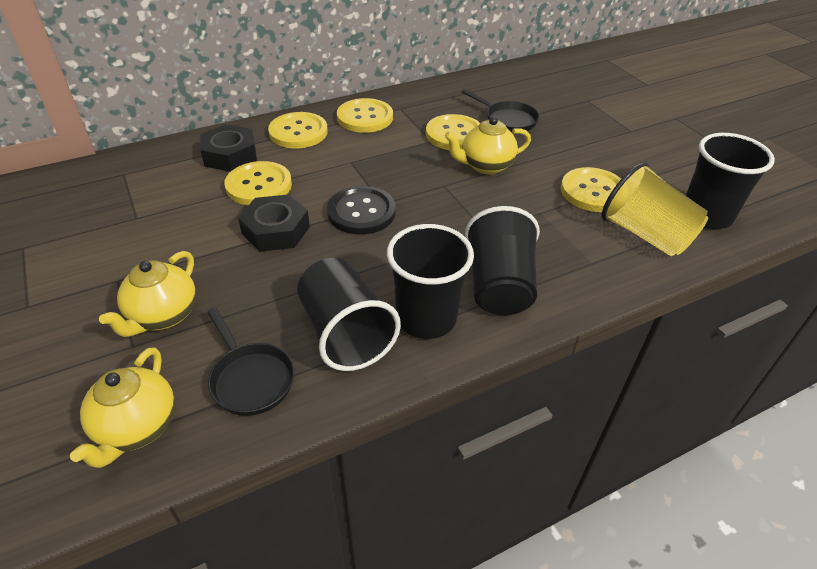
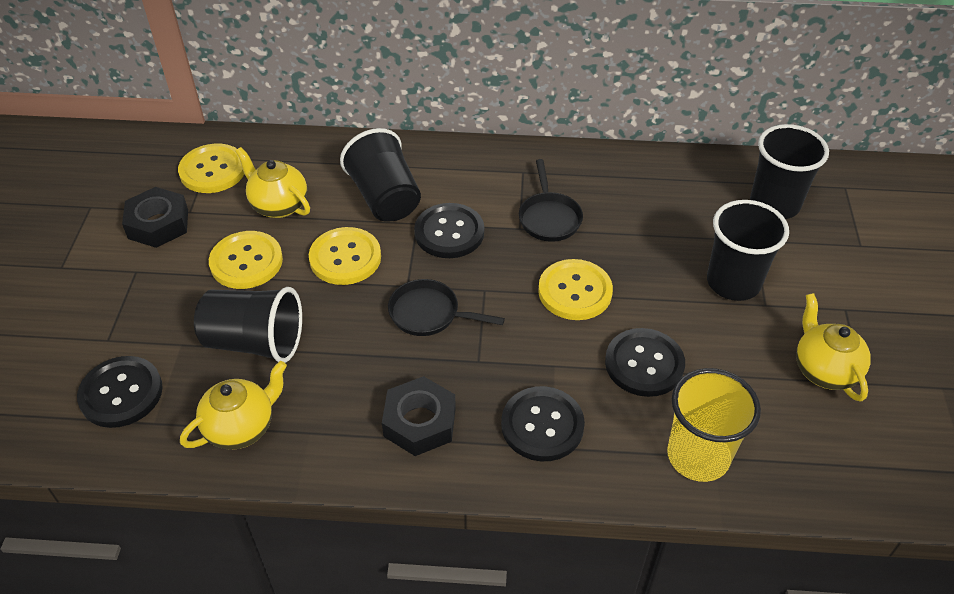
black button: 1 -> 4
yellow button: 5 -> 4

